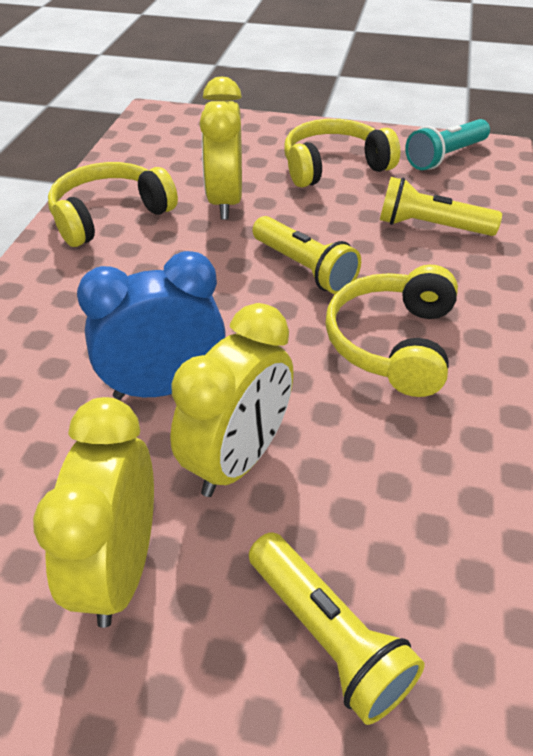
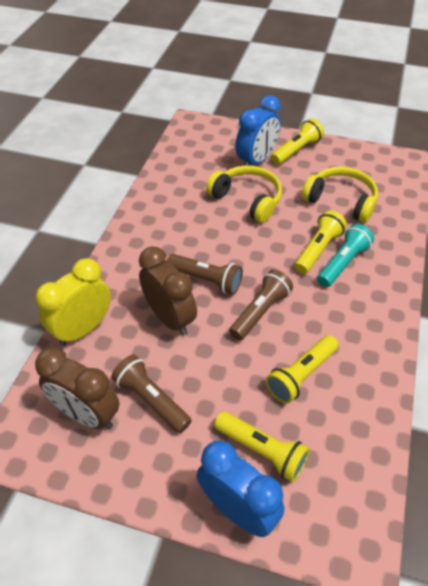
blue clock: 1 -> 2
brown clock: 0 -> 2
brown flashlight: 0 -> 3
yellow clock: 3 -> 1
yellow flashlight: 3 -> 4
yellow headphones: 3 -> 2

